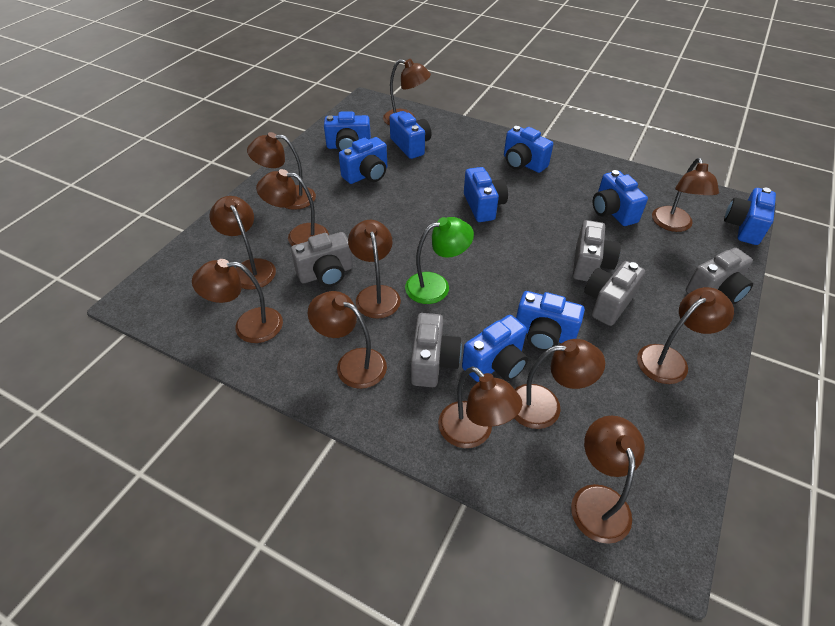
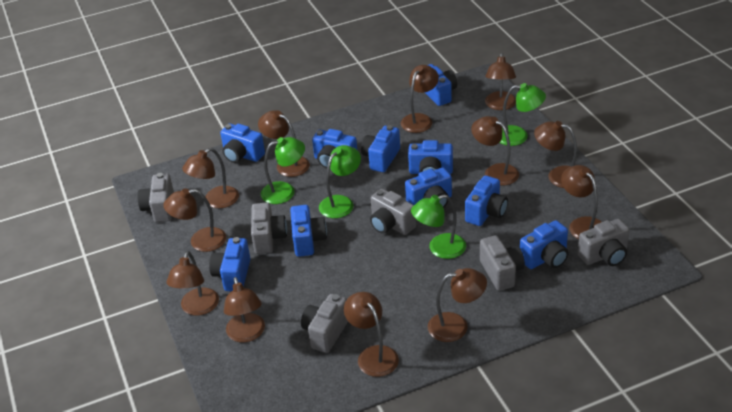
blue camera: 9 -> 10
green lamp: 1 -> 4
grey camera: 5 -> 6

